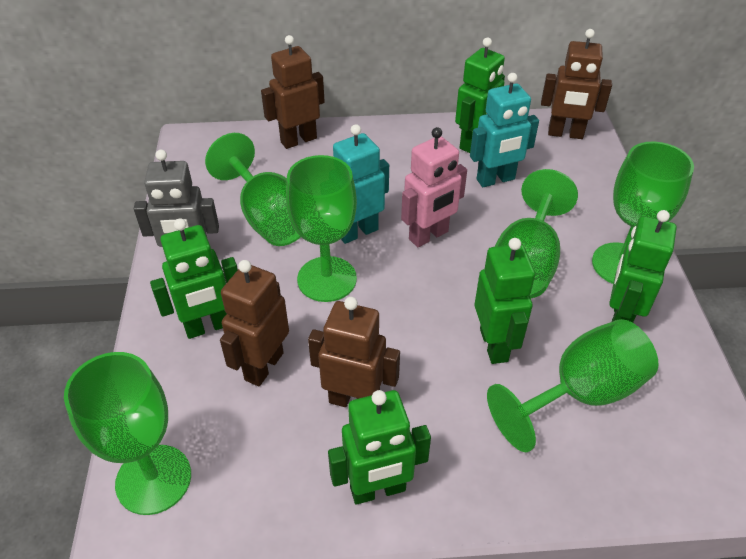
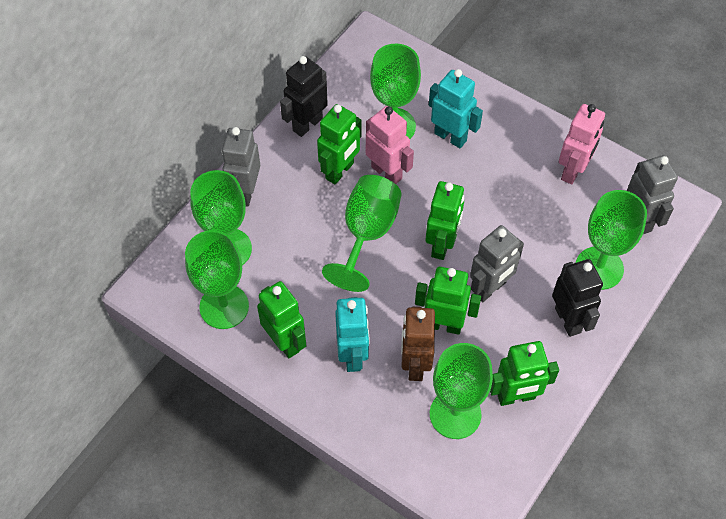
black robot: 0 -> 2
brown robot: 4 -> 1
grey robot: 1 -> 3
pink robot: 1 -> 2

